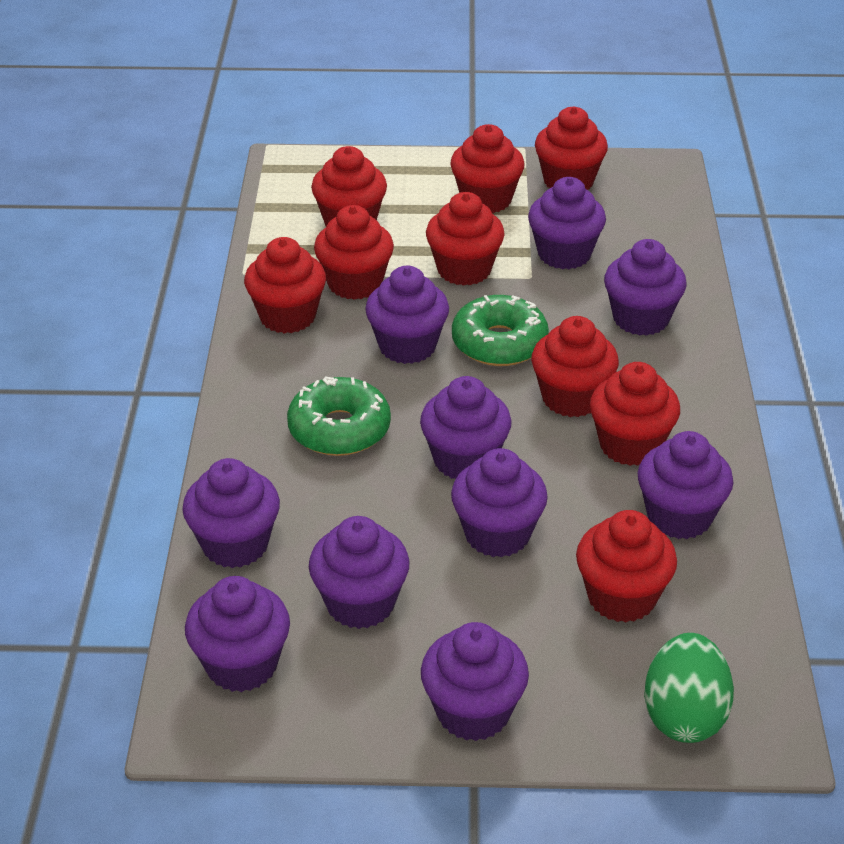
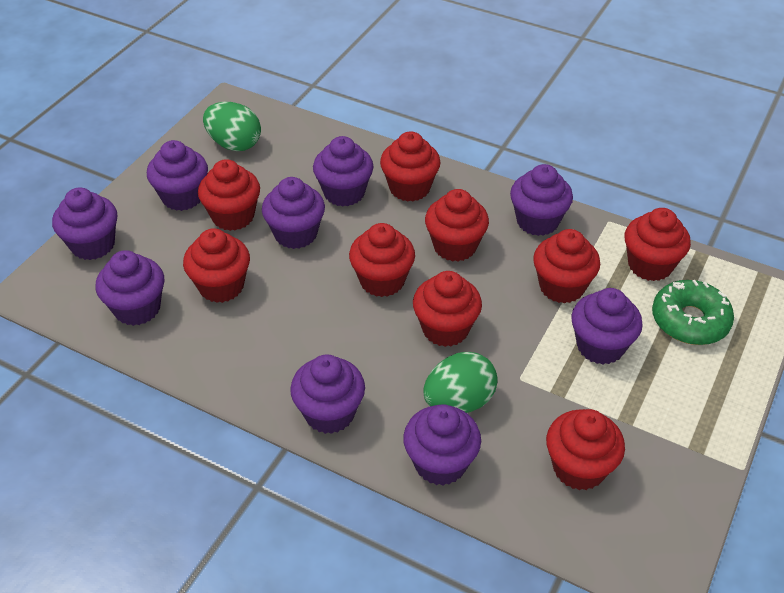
green donut: 2 -> 1
green egg: 1 -> 2
purple cupcake: 10 -> 9

